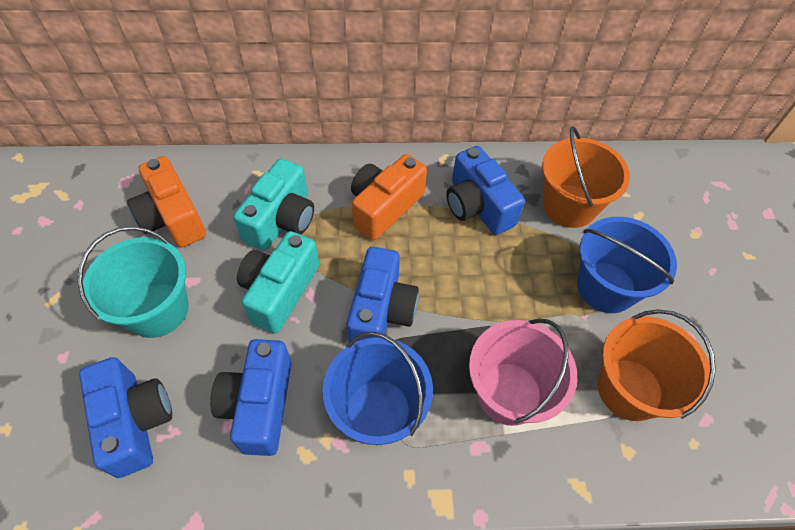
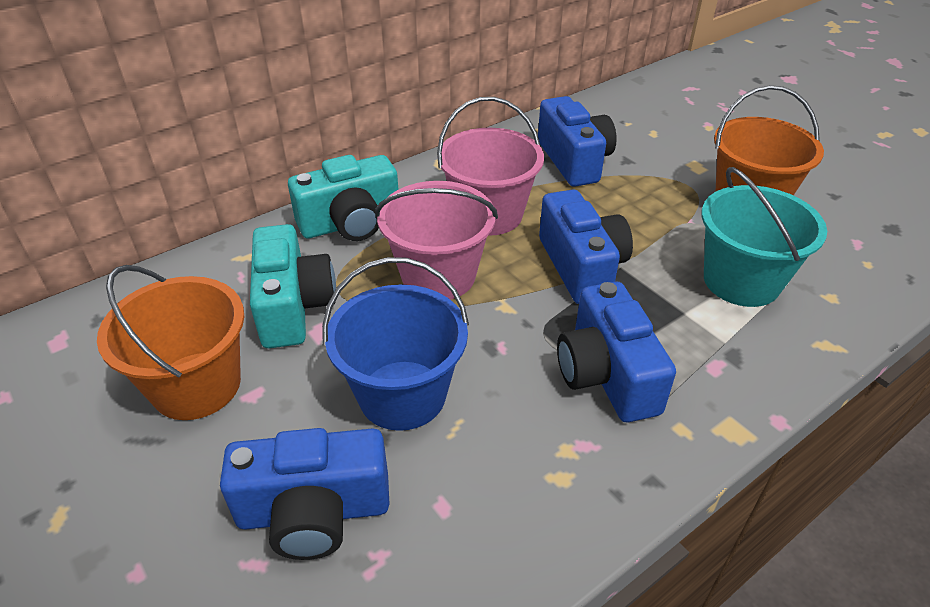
blue bucket: 2 -> 1
orange camera: 2 -> 0
pink bucket: 1 -> 2

